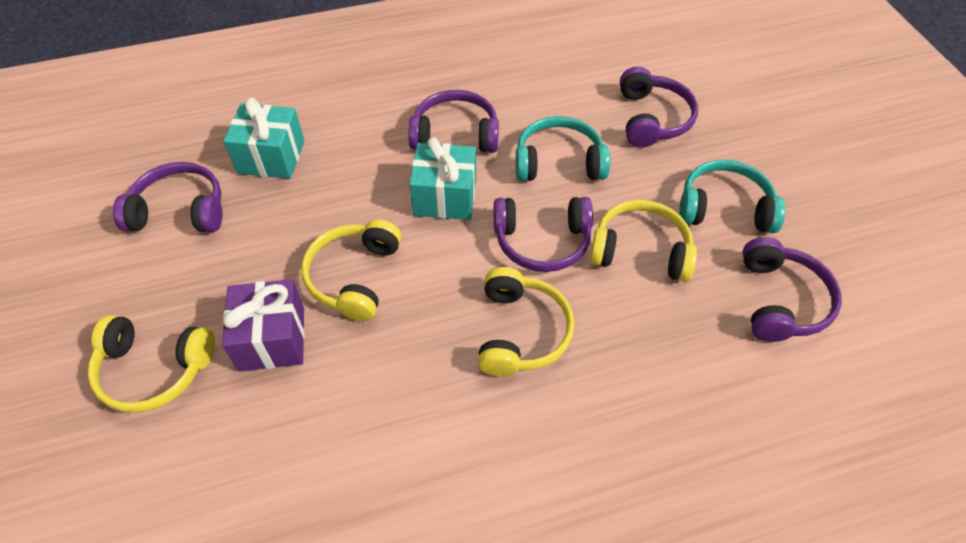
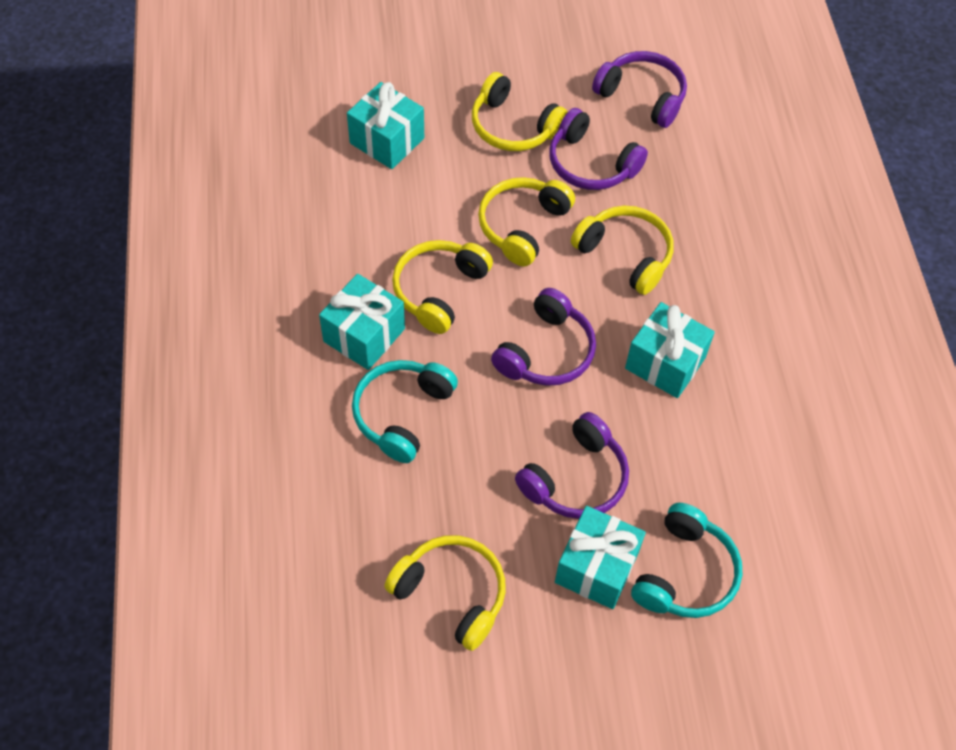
purple gift: 1 -> 0
purple headphones: 5 -> 4
turquoise gift: 2 -> 4
yellow headphones: 4 -> 5

